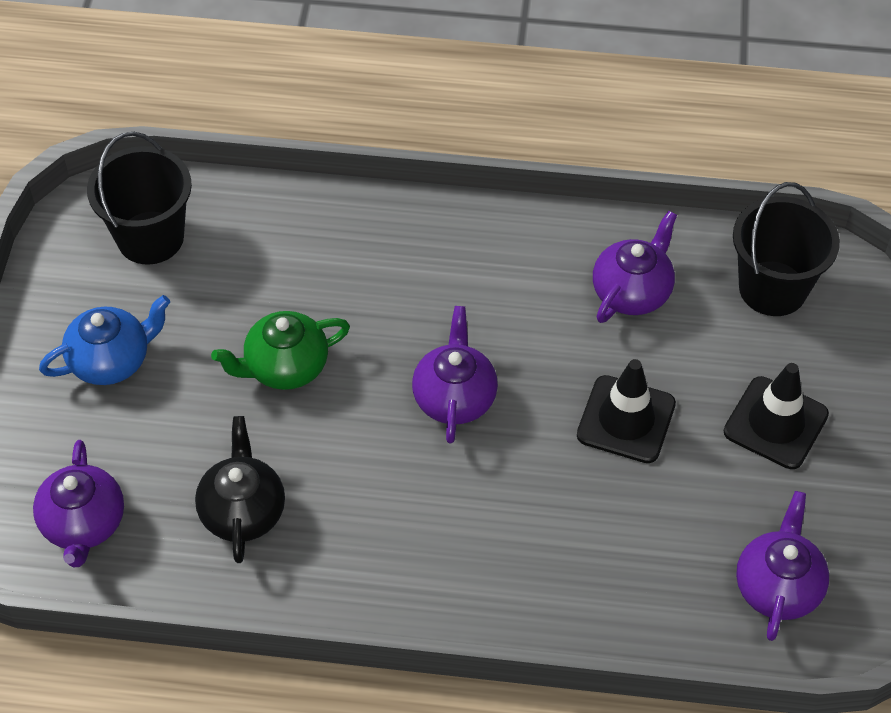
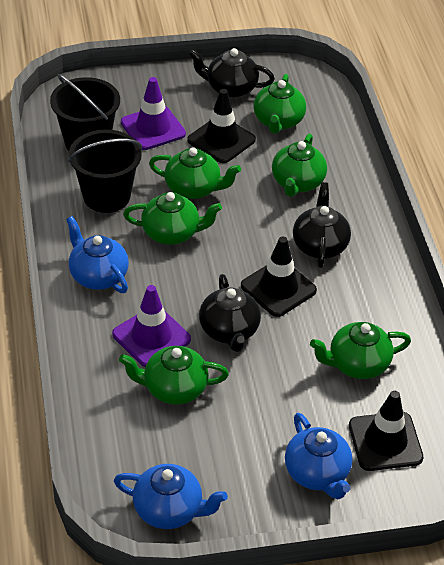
black teapot: 1 -> 3
black traffic cone: 2 -> 3
blue teapot: 1 -> 3
green teapot: 1 -> 6
purple teapot: 4 -> 0
purple traffic cone: 0 -> 2

